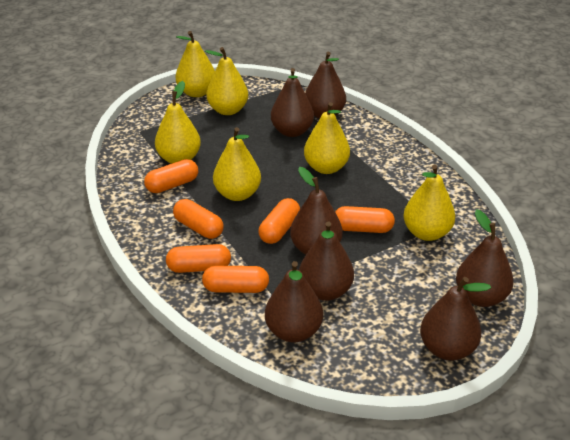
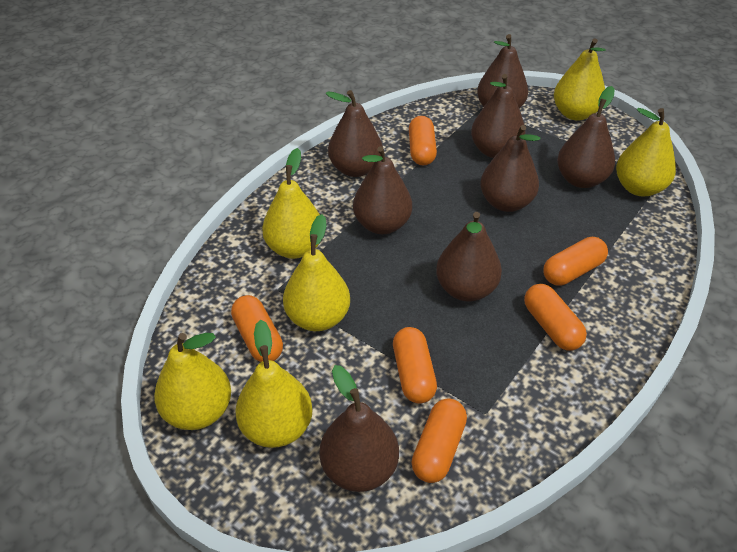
brown pear: 7 -> 8

